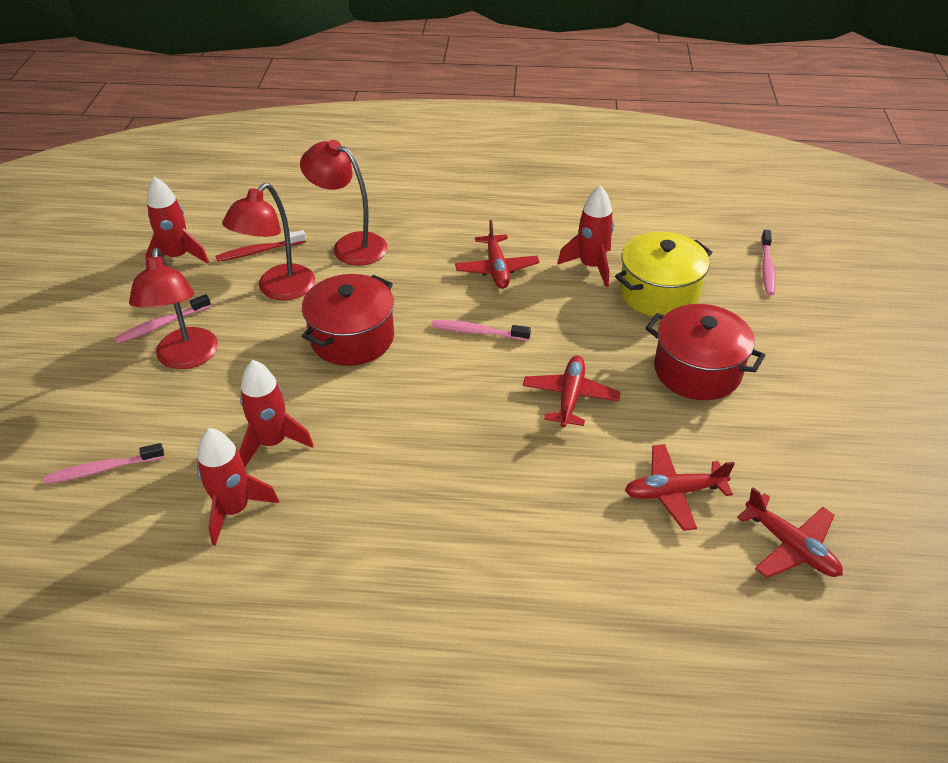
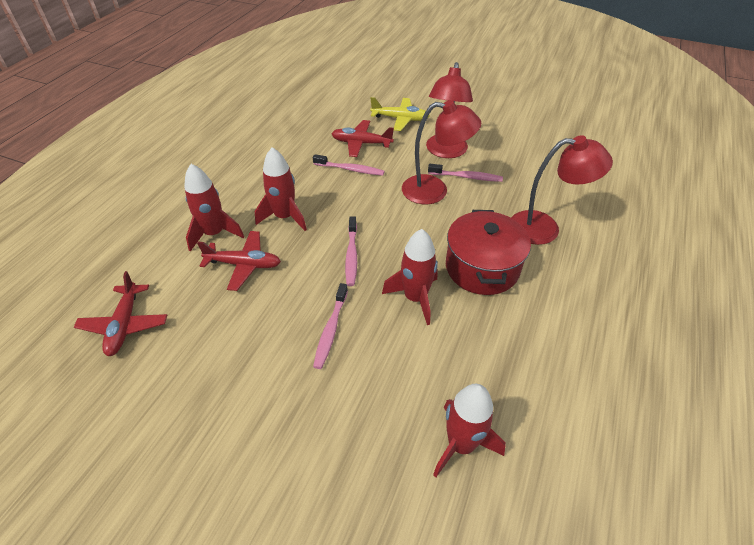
red plane: 4 -> 3
red pot: 2 -> 1
red toothbrush: 1 -> 0
yellow plane: 0 -> 1
yellow pot: 1 -> 0

